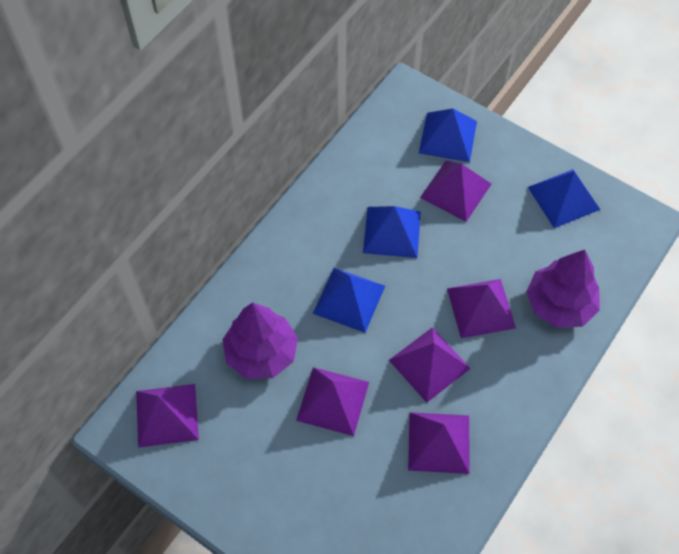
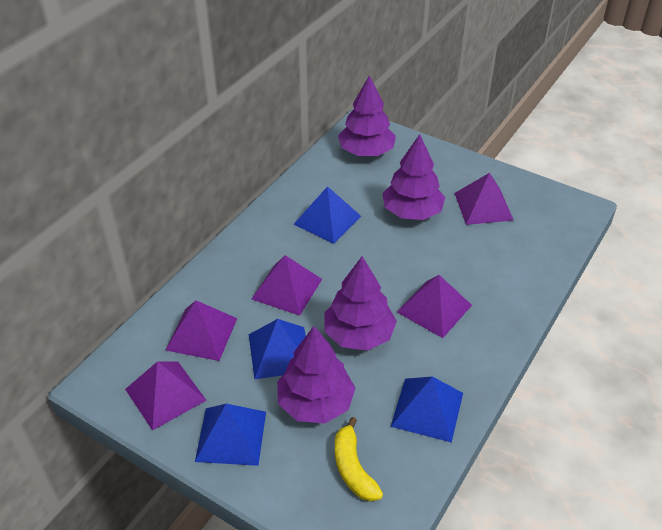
purple pyramid: 6 -> 5
purple tree: 2 -> 4
yellow banana: 0 -> 1

